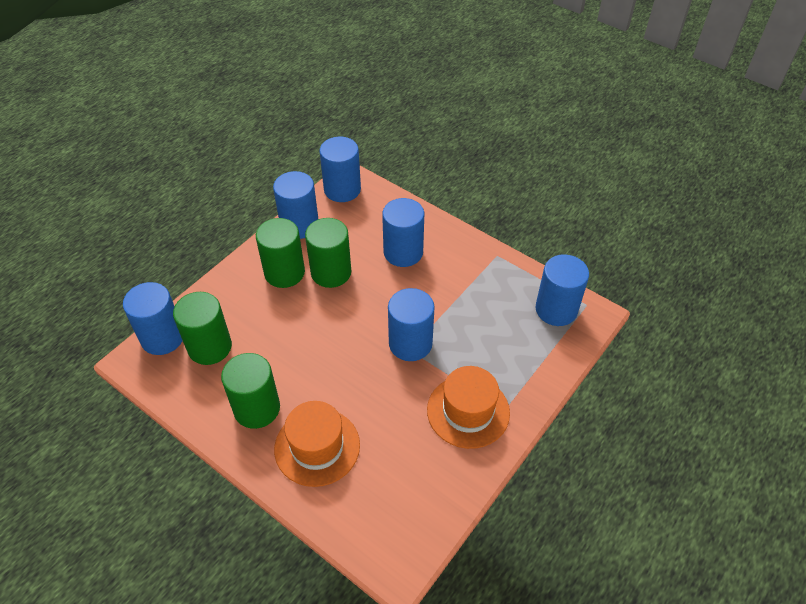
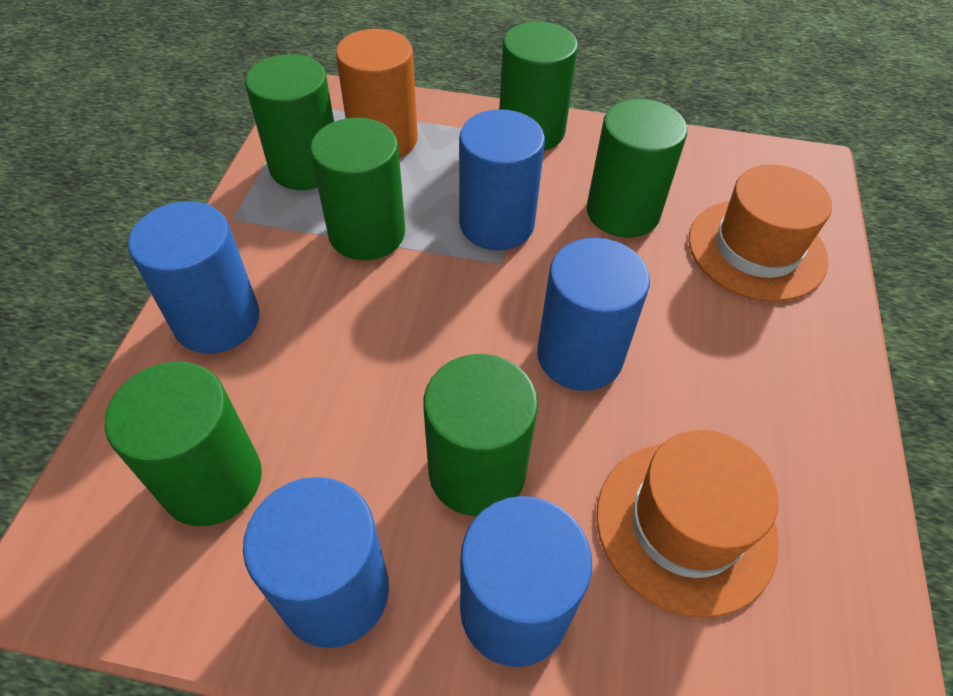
blue cylinder: 6 -> 5
green cylinder: 4 -> 6
orange cylinder: 0 -> 1

